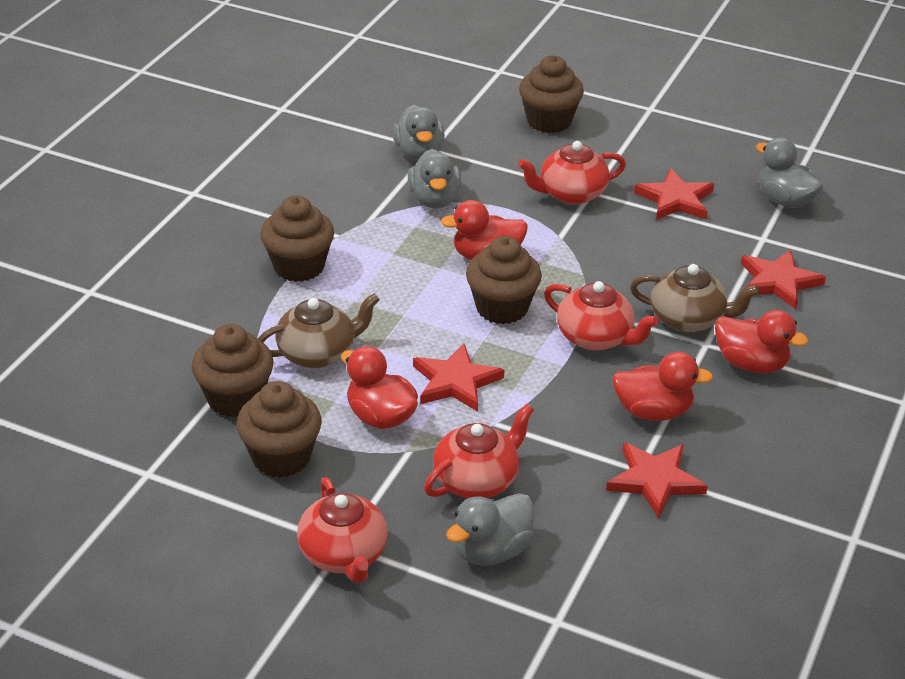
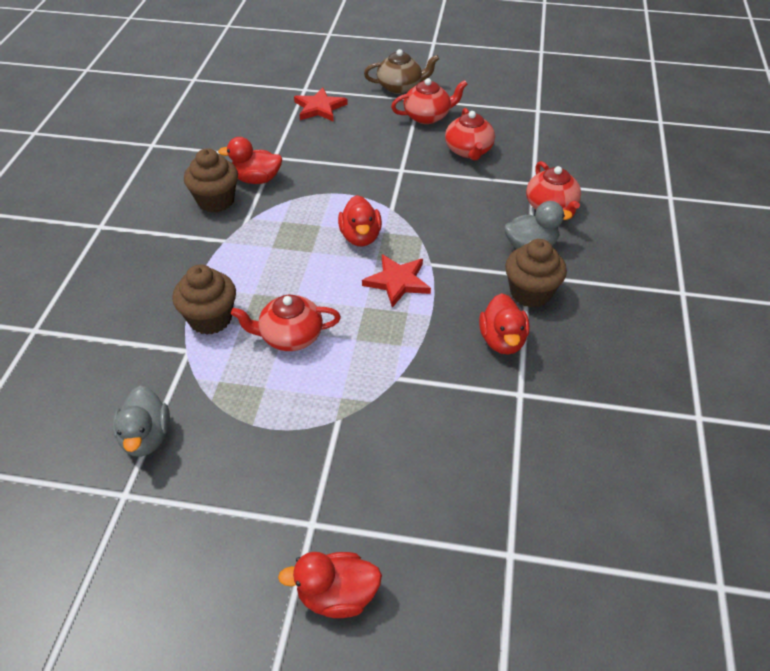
brown cupcake: 5 -> 3
brown teapot: 2 -> 1
grey duck: 4 -> 2
red star: 4 -> 2

